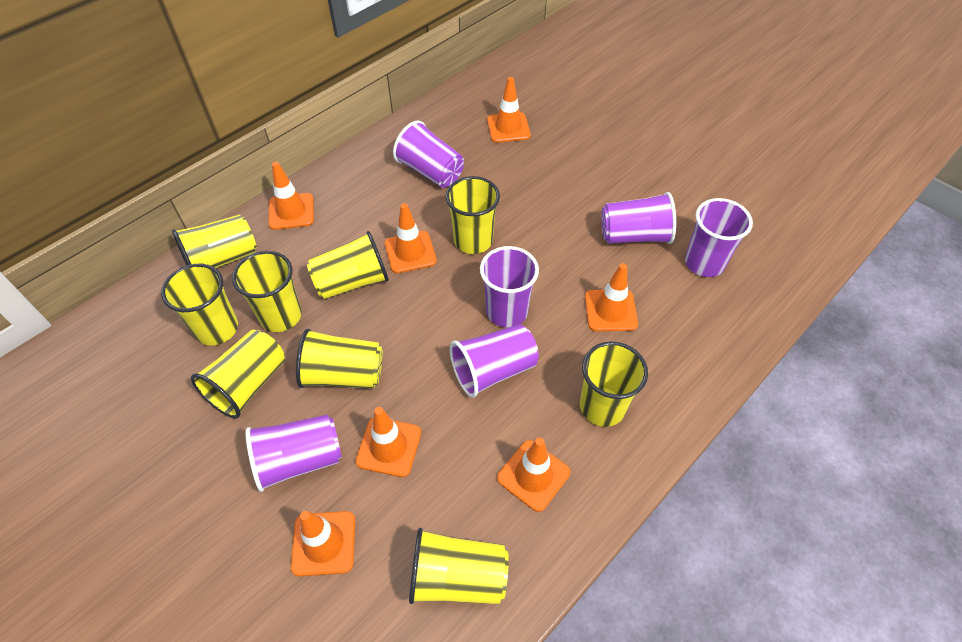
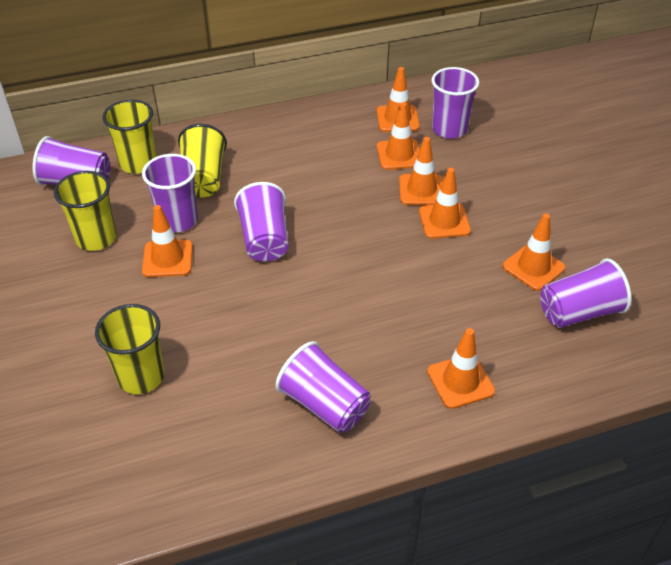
yellow cup: 9 -> 4

